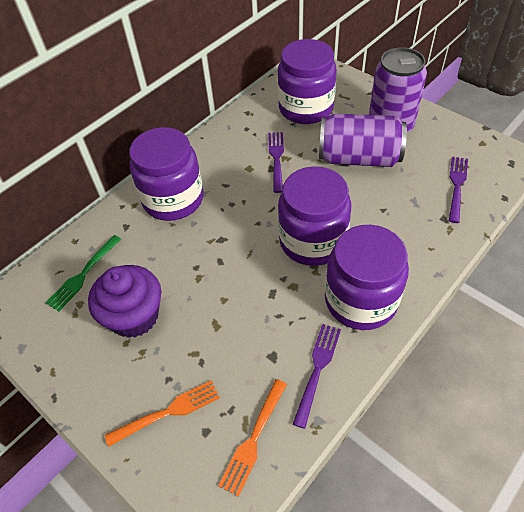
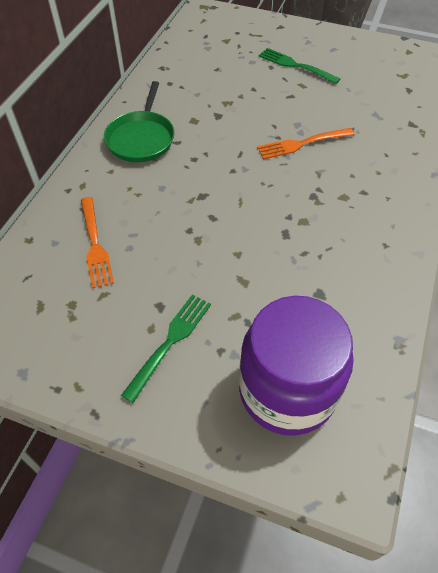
green fork: 1 -> 2
green pan: 0 -> 1
purple can: 2 -> 0
purple cupcake: 1 -> 0
purple fork: 3 -> 0
purple jar: 4 -> 1

